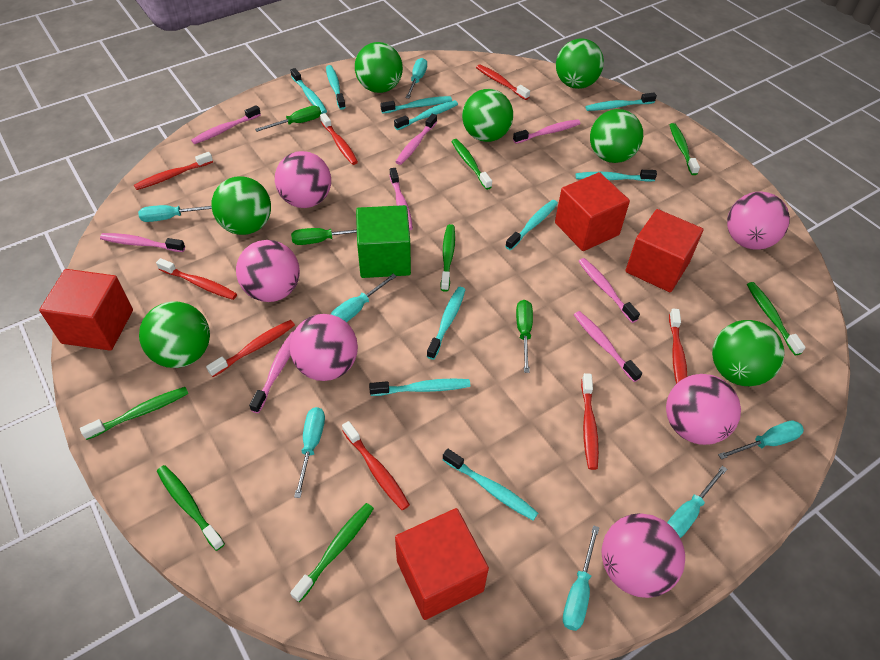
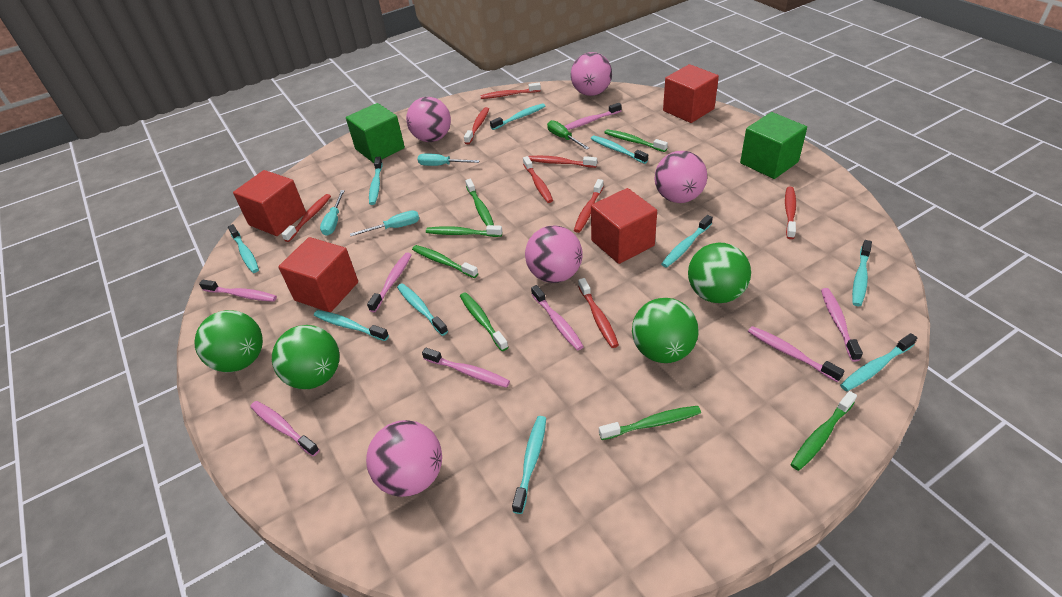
green ball: 7 -> 4
green cube: 1 -> 2
green screwdriver: 3 -> 1
pink ball: 6 -> 5
turquoise screwdriver: 7 -> 3

